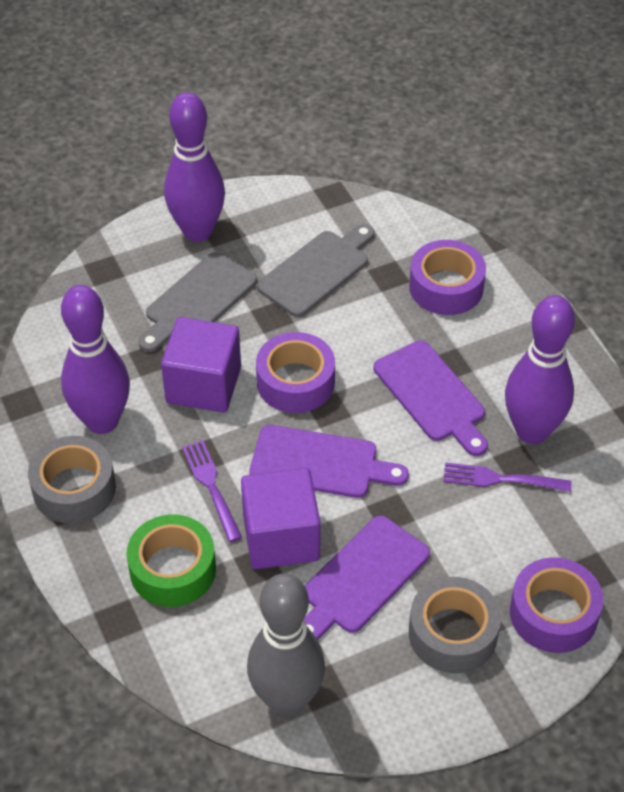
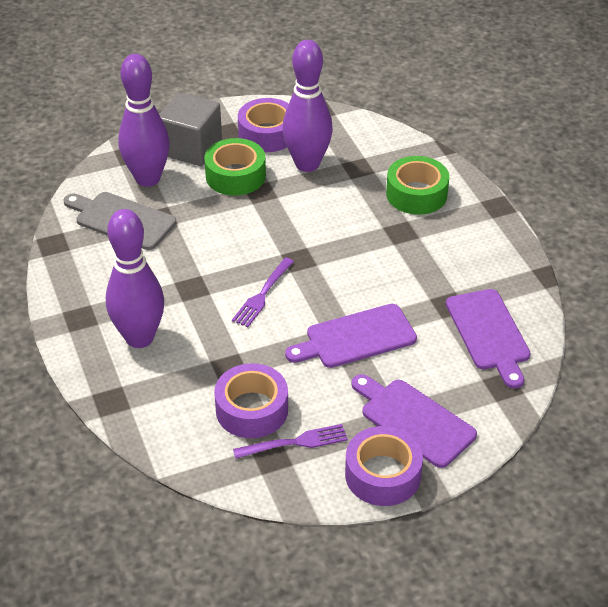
green tape: 1 -> 2
grey bowling pin: 1 -> 0
grey cube: 0 -> 1
grey cutting board: 2 -> 1
grey tape: 2 -> 0
purple cube: 2 -> 0

